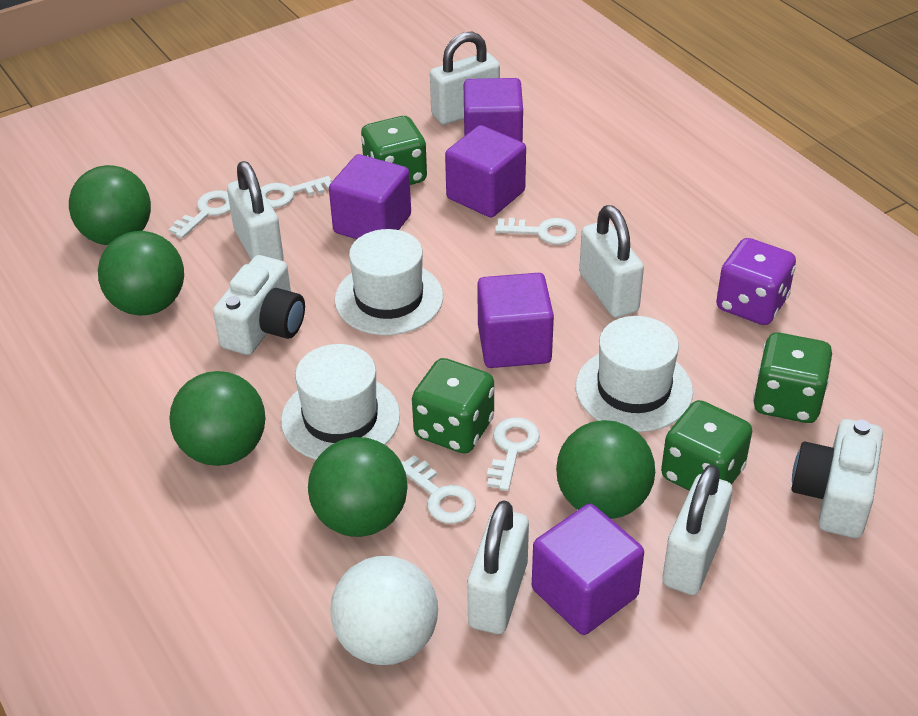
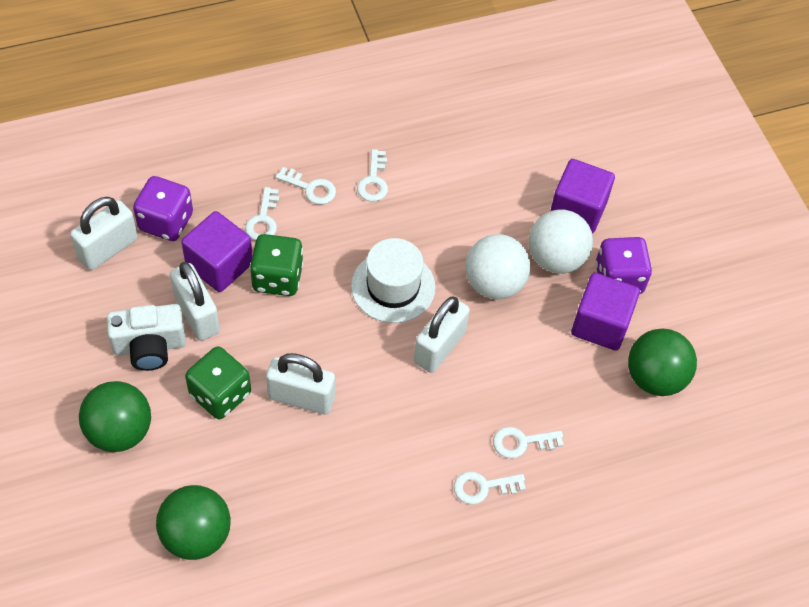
green ball: 5 -> 3
green dice: 4 -> 2
purple cube: 5 -> 3
purple dice: 1 -> 2
white ball: 1 -> 2
white camera: 2 -> 1
white hat: 3 -> 1
white padlock: 5 -> 4

